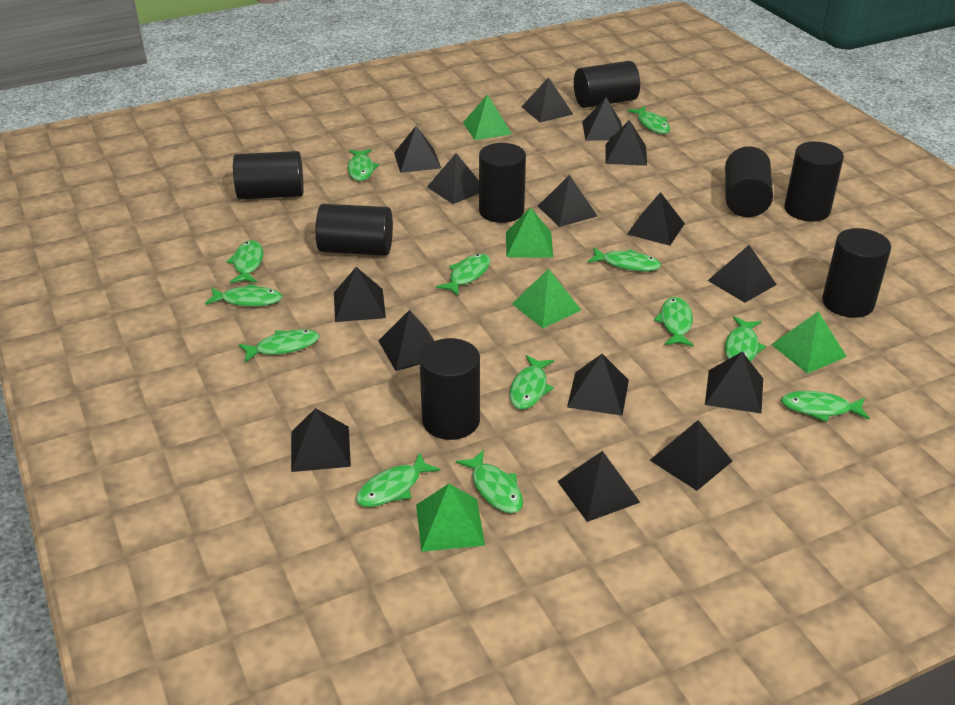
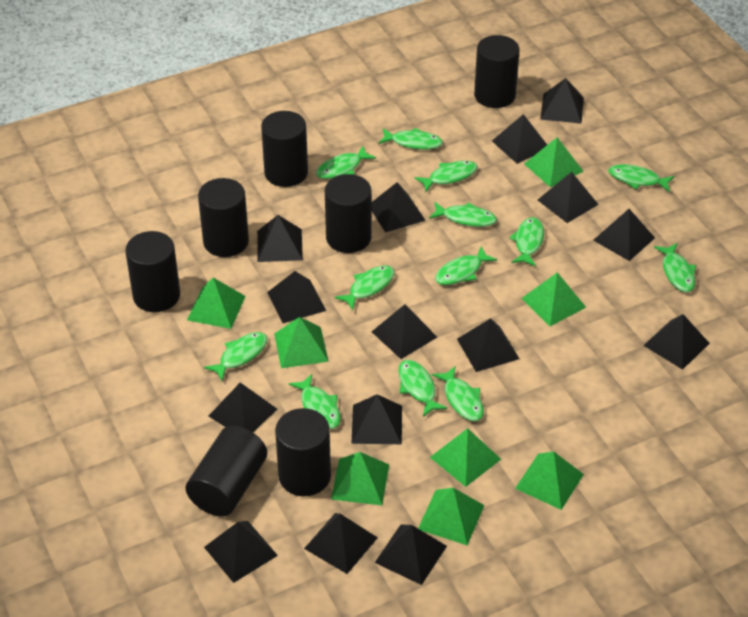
black cylinder: 8 -> 7
green pyramid: 5 -> 8

